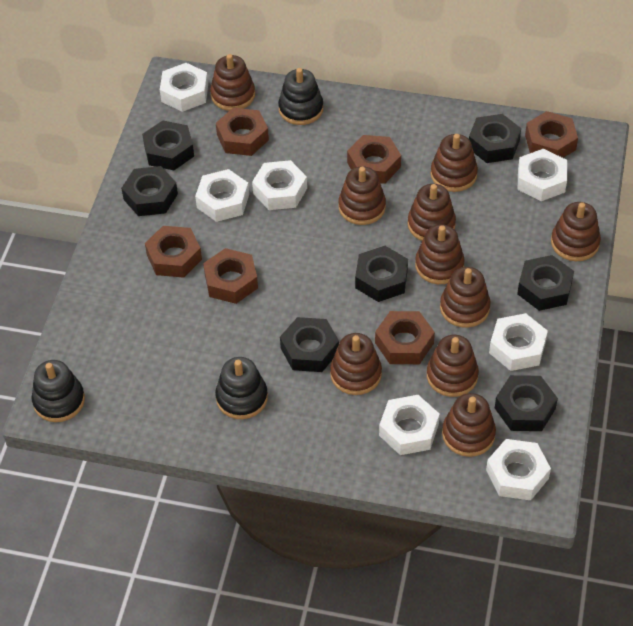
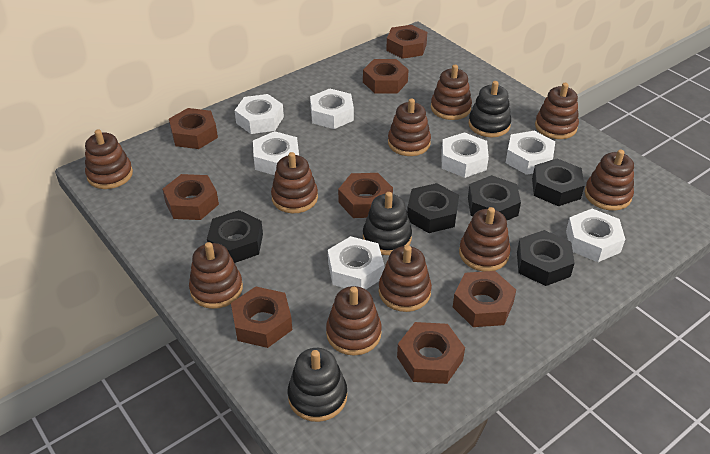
black nut: 7 -> 5
brown nut: 6 -> 8

